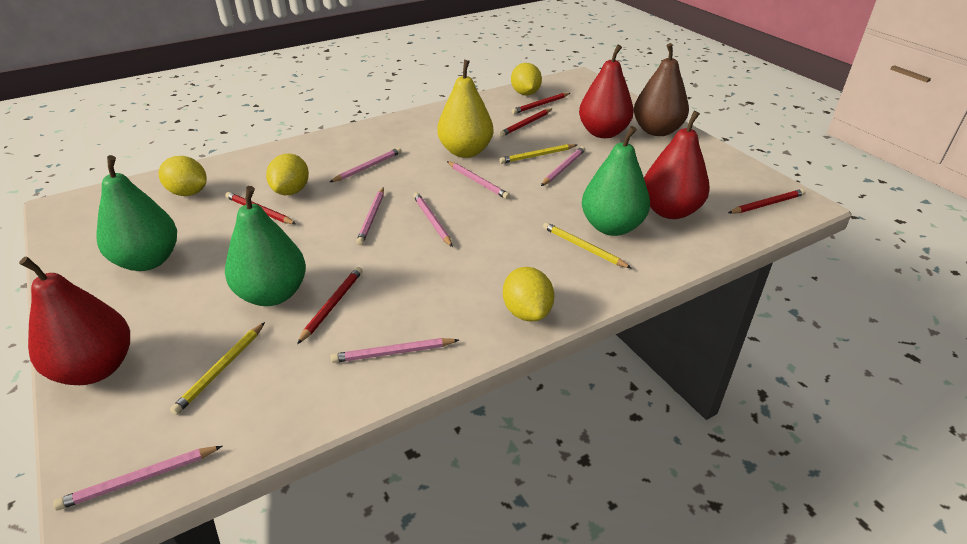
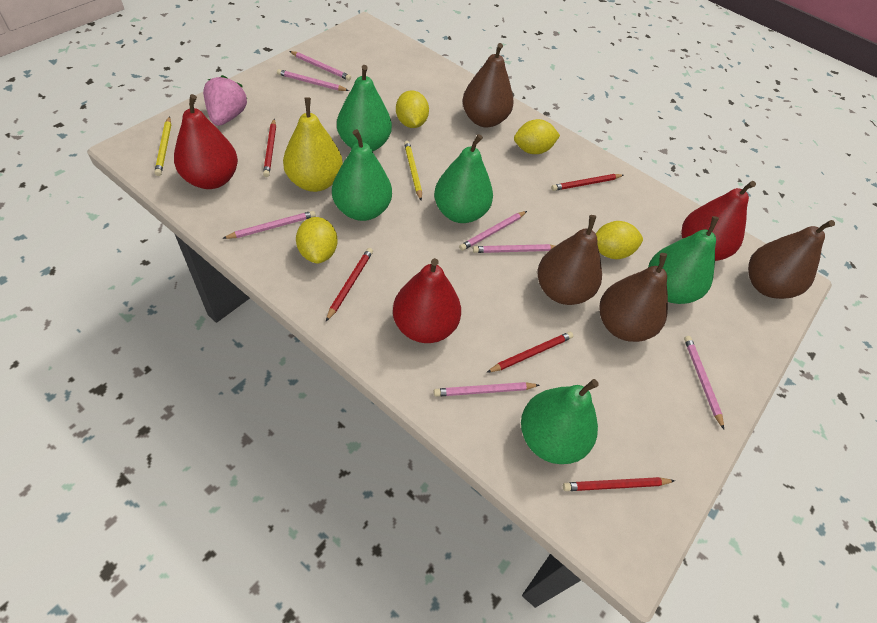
brown pear: 1 -> 4
green pear: 3 -> 5
pink strawberry: 0 -> 1
yellow pencil: 3 -> 2

